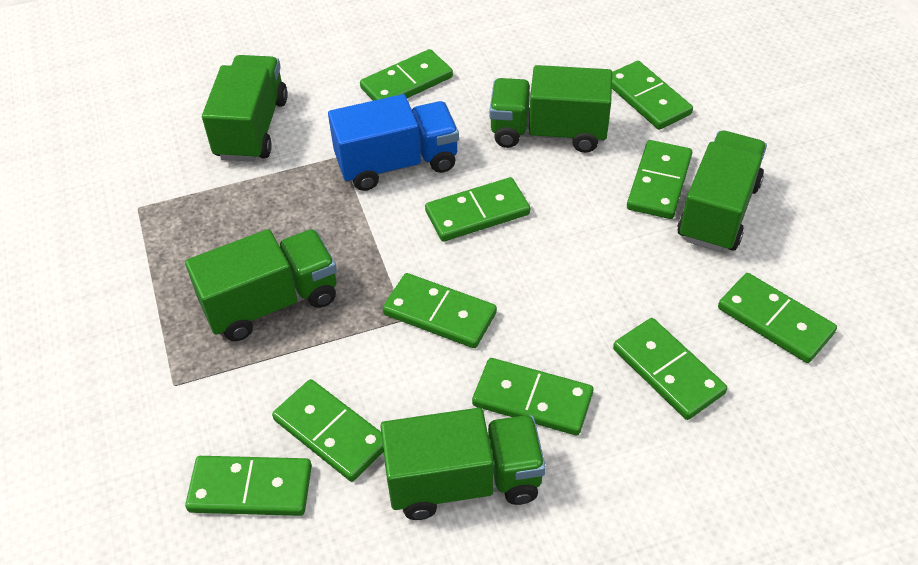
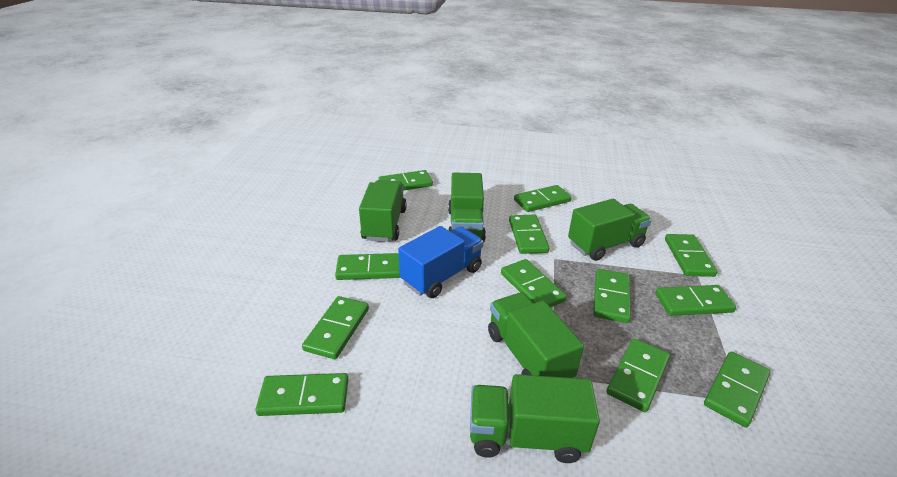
green domino: 10 -> 12

